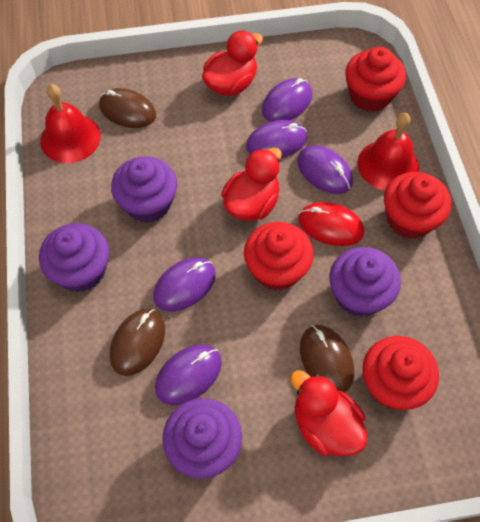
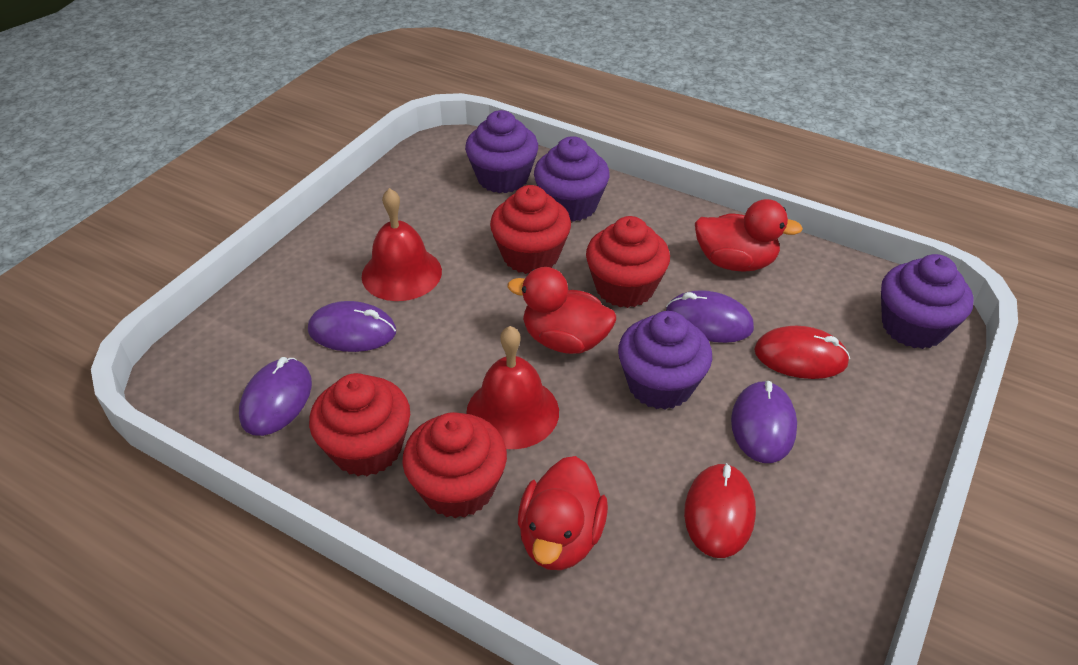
brown mouse: 3 -> 0
purple mouse: 5 -> 4
red mouse: 1 -> 2

